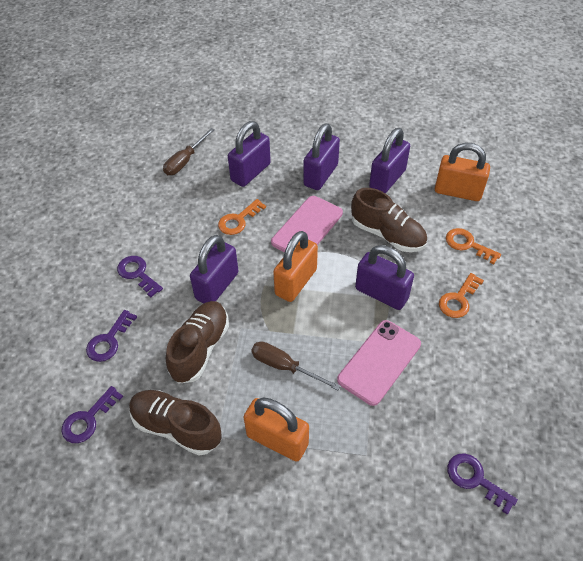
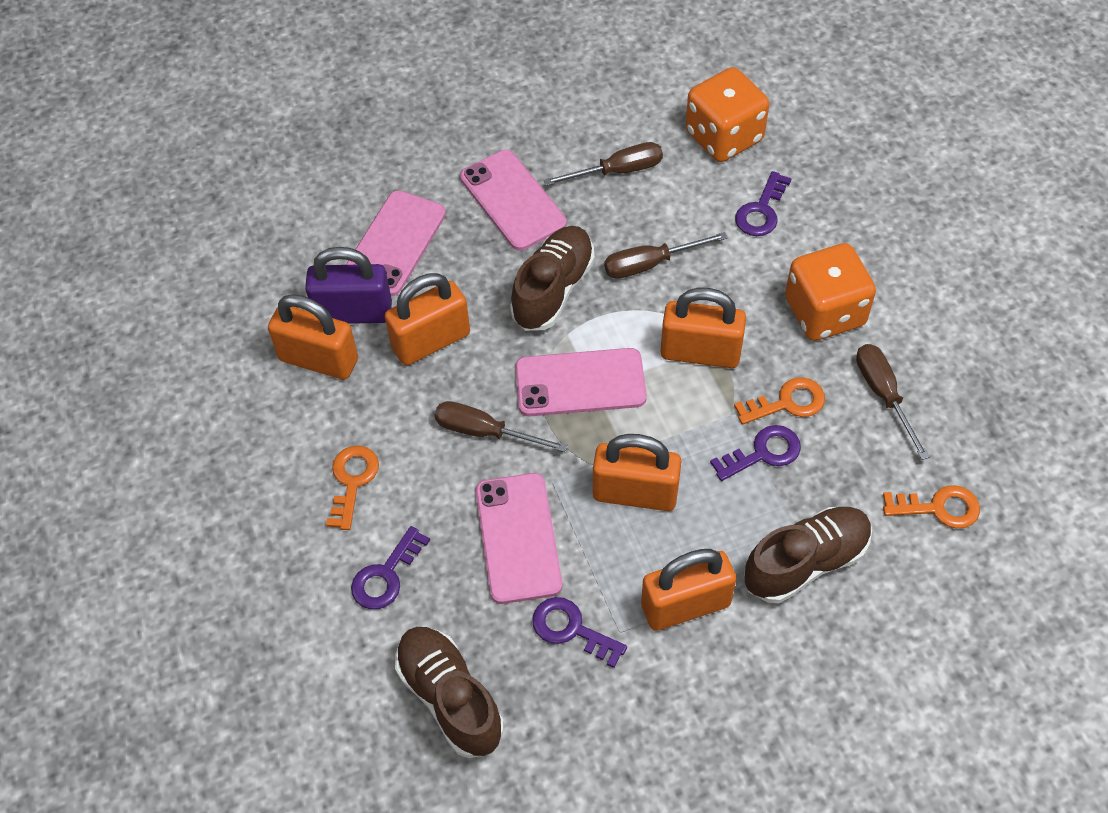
brown screwdriver: 2 -> 4
orange dice: 0 -> 2
orange padlock: 3 -> 5
pink phone: 2 -> 4
purple padlock: 5 -> 1

